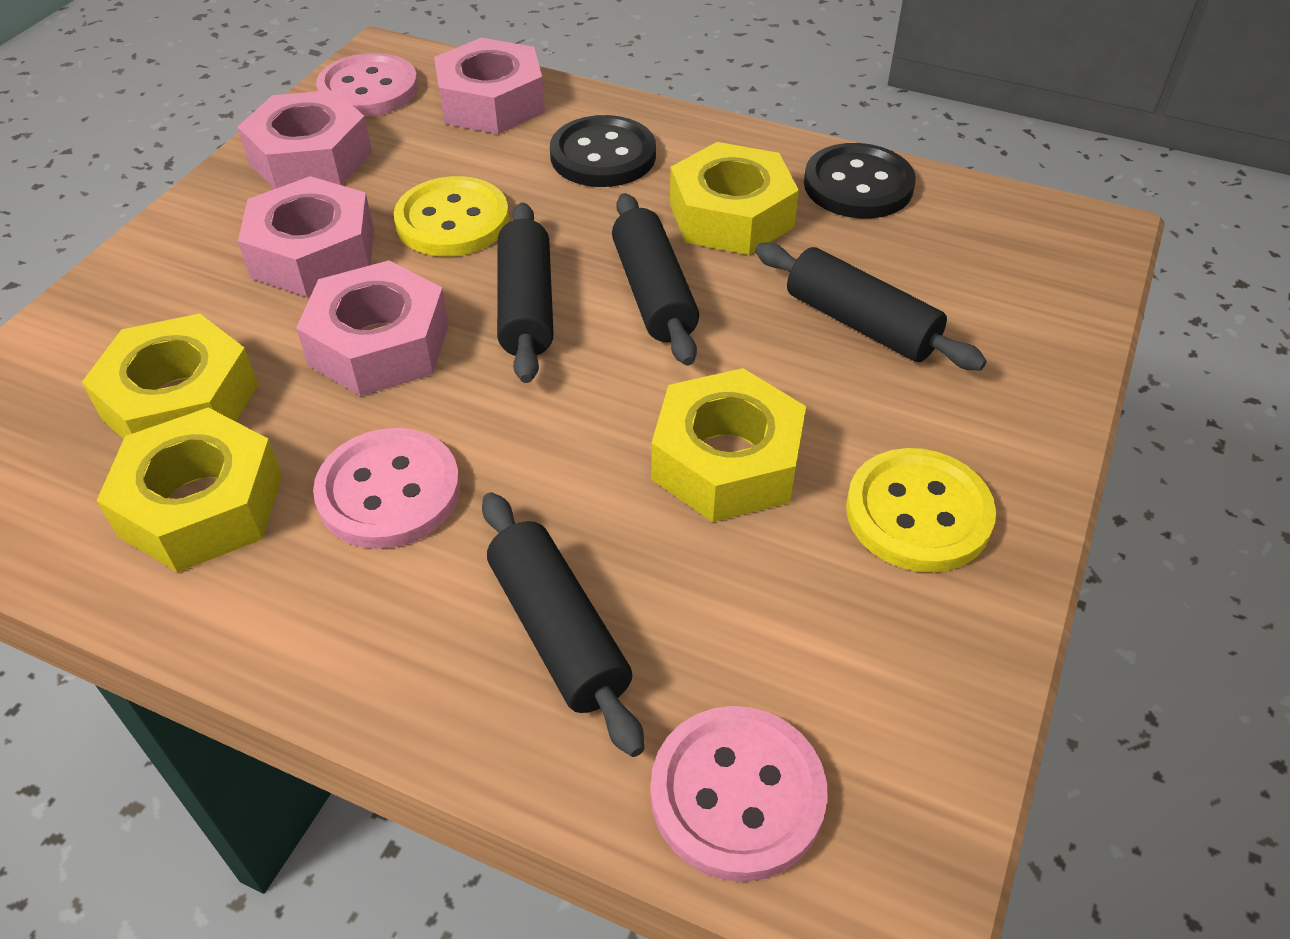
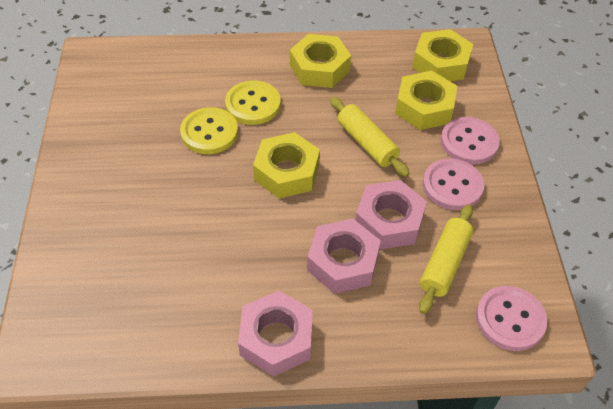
black button: 2 -> 0
black rolling pin: 4 -> 0
pink nut: 4 -> 3
yellow rolling pin: 0 -> 2

